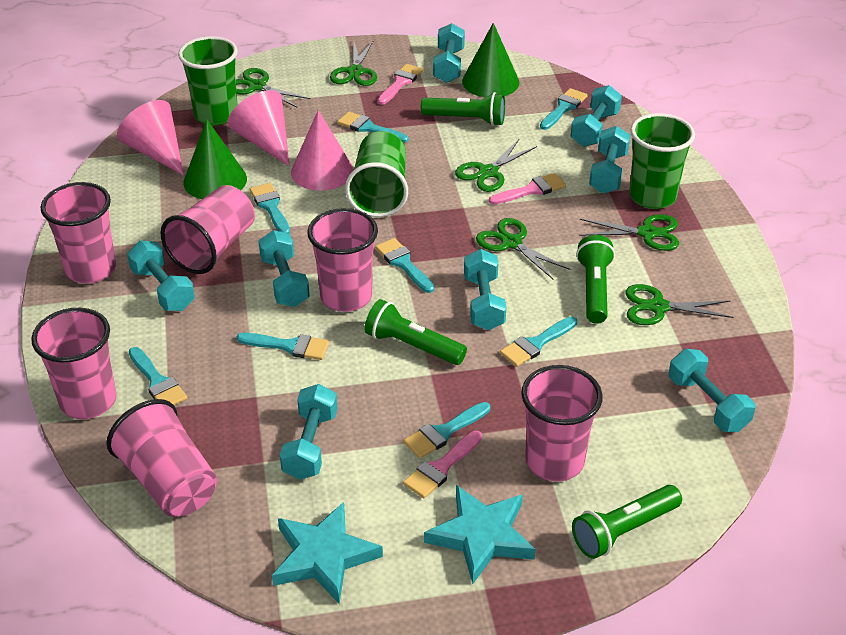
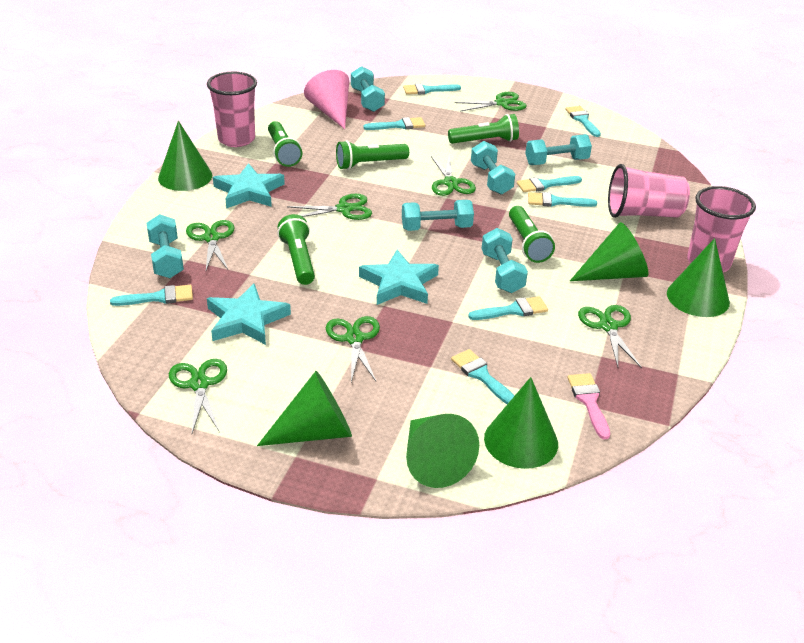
green cone: 2 -> 6
green cup: 3 -> 0
green flashlight: 4 -> 5
green scissors: 6 -> 7
pink brush: 3 -> 1
pink cone: 3 -> 1
pink cup: 6 -> 3
turquoise dumbbell: 8 -> 6
turquoise star: 2 -> 3

